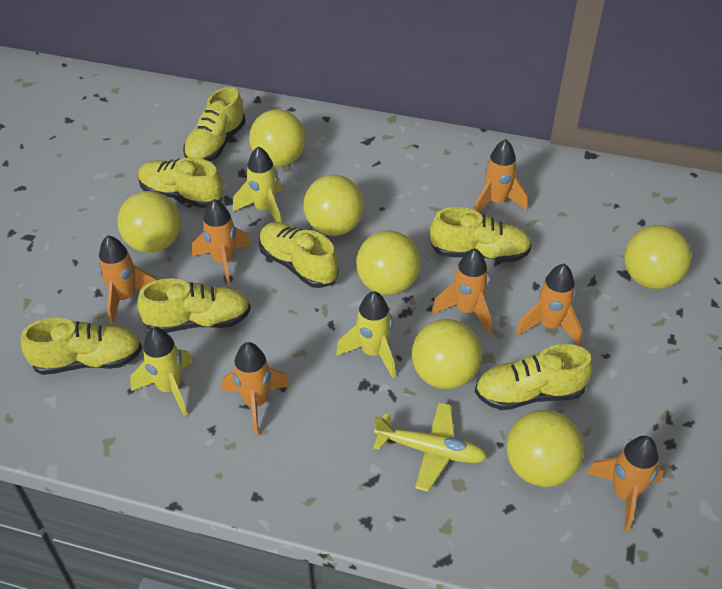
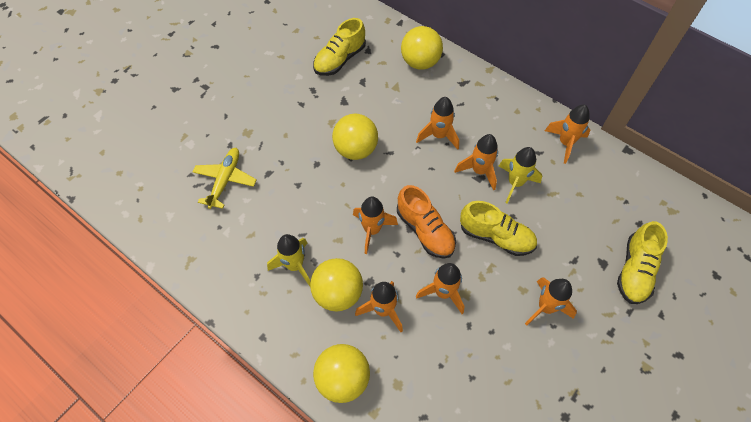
orange shoe: 0 -> 1
yellow ball: 7 -> 4
yellow rocket: 3 -> 2
yellow shoe: 7 -> 3

